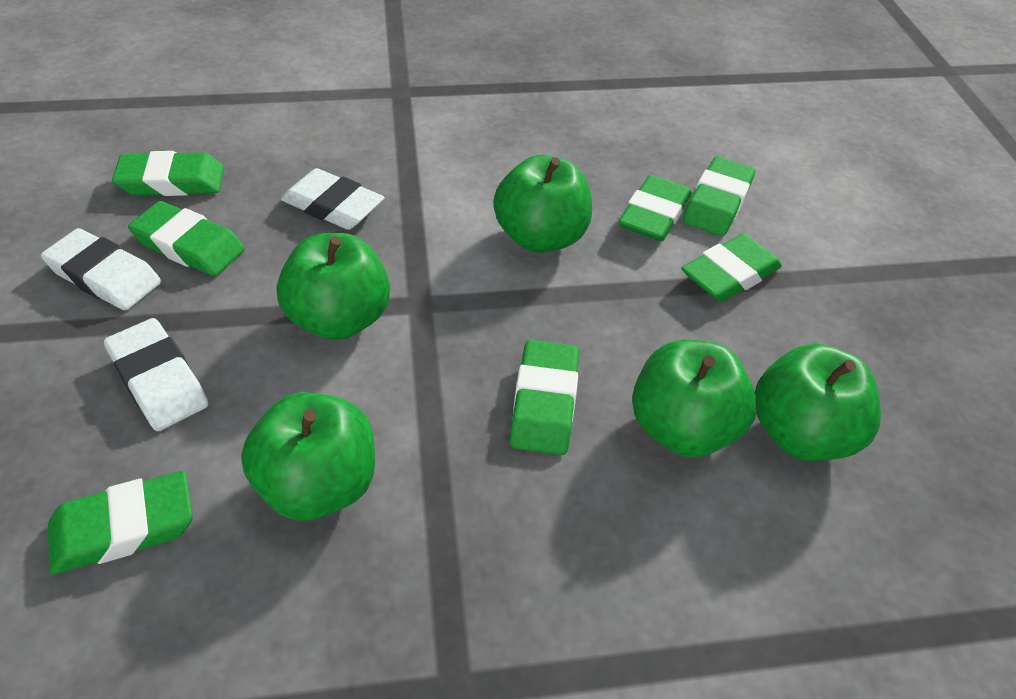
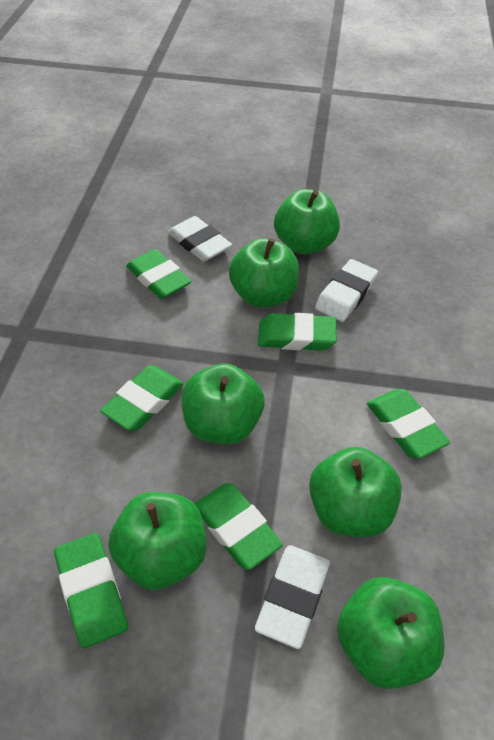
green apple: 5 -> 6
green eraser: 7 -> 6

